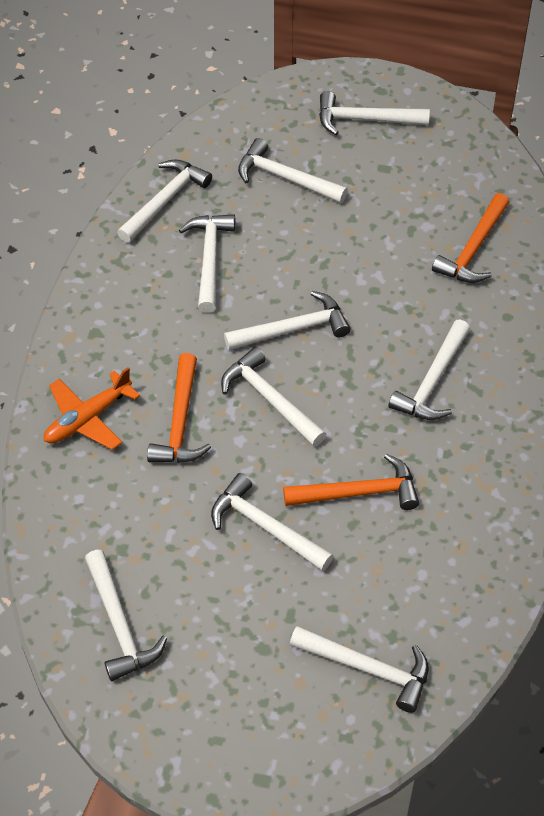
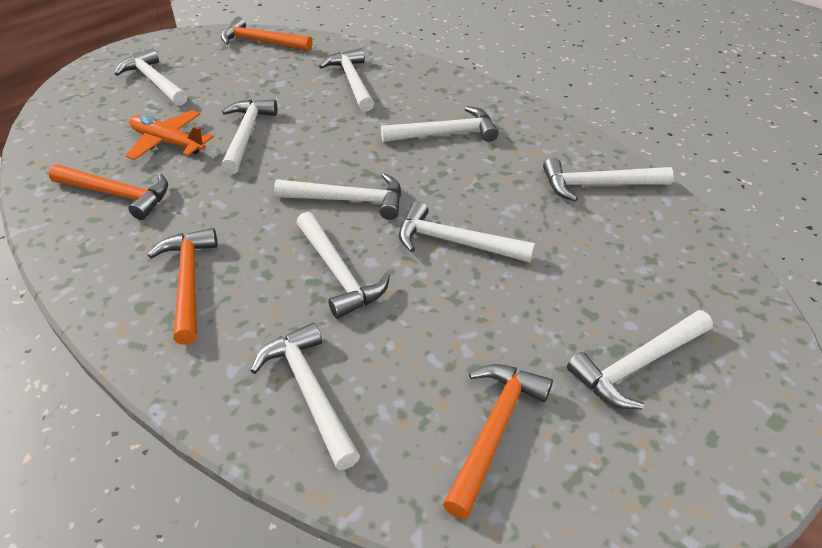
orange hammer: 3 -> 4

